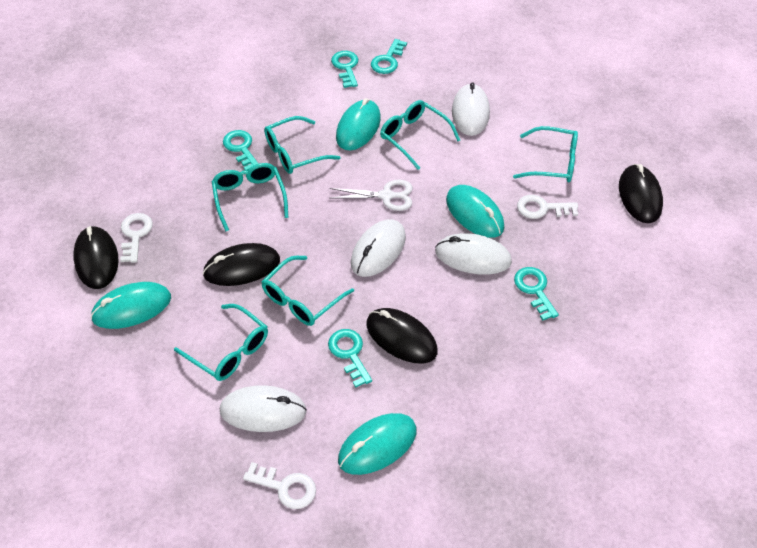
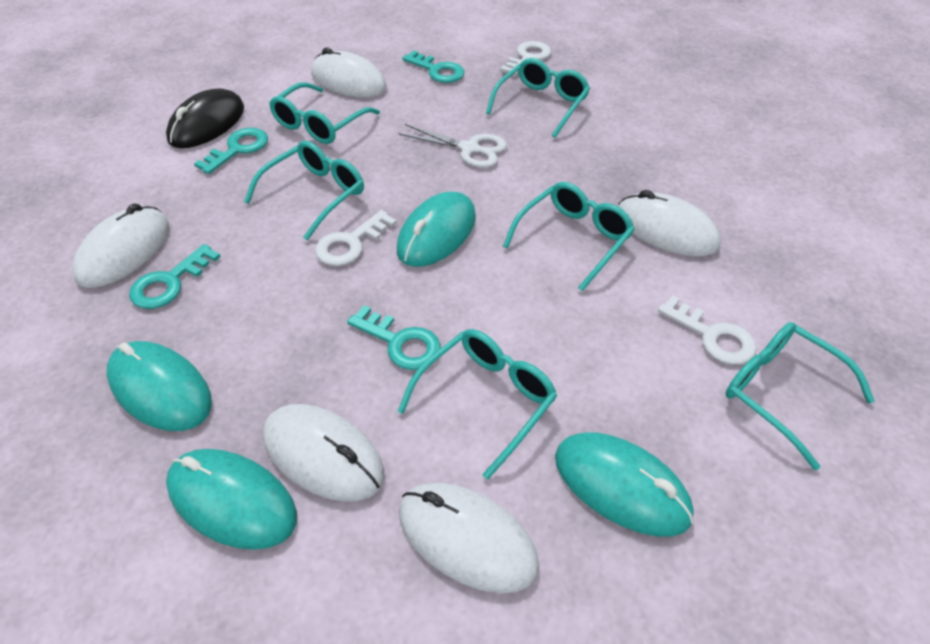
black mouse: 4 -> 1
turquoise key: 5 -> 4
white mouse: 4 -> 5

